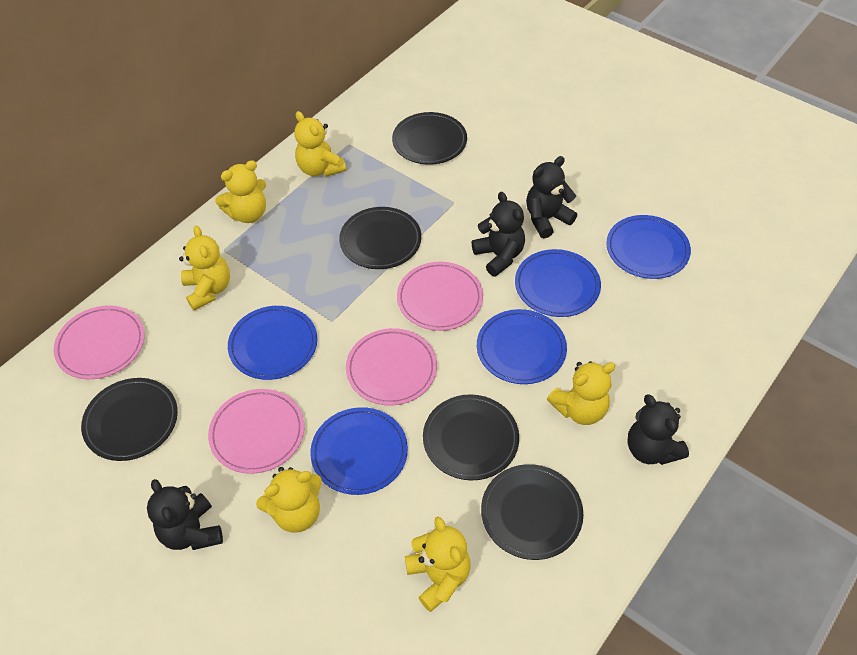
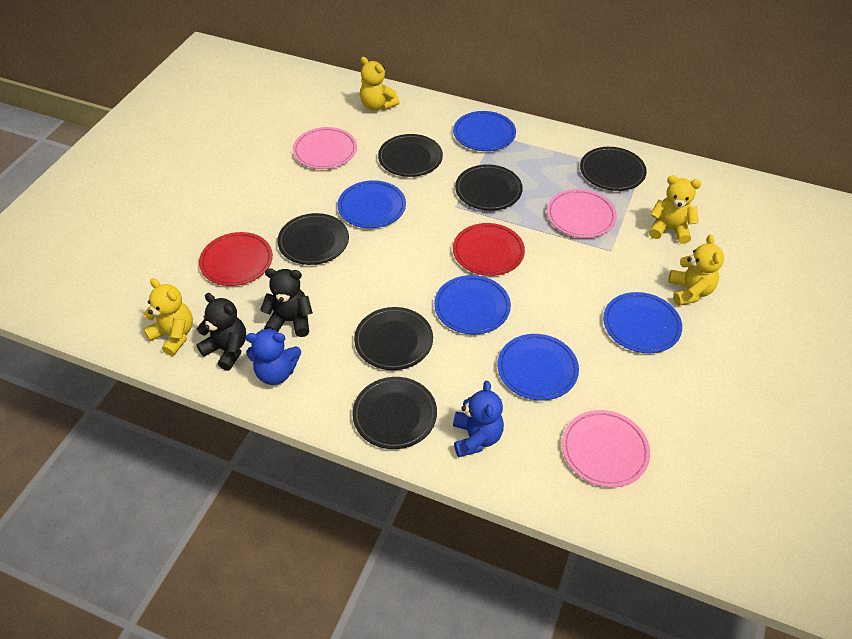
black plate: 5 -> 6
black teddy bear: 4 -> 2
blue teddy bear: 0 -> 2
pink plate: 4 -> 3
red plate: 0 -> 2
yellow teddy bear: 6 -> 4

